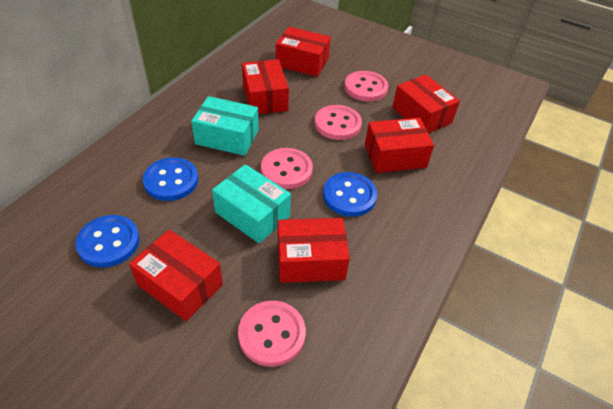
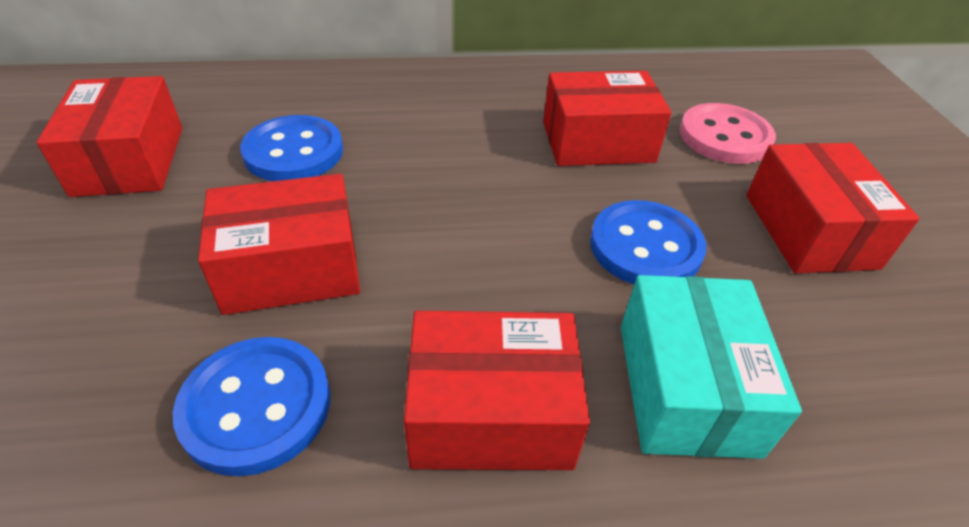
pink button: 4 -> 1
red box: 6 -> 5
turquoise box: 2 -> 1

